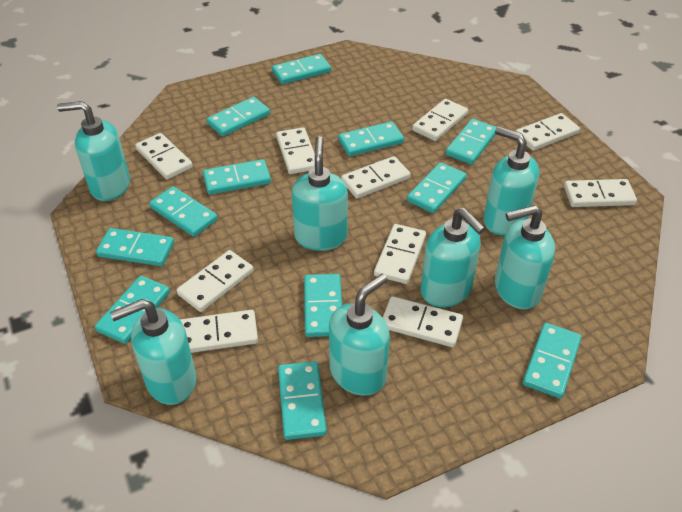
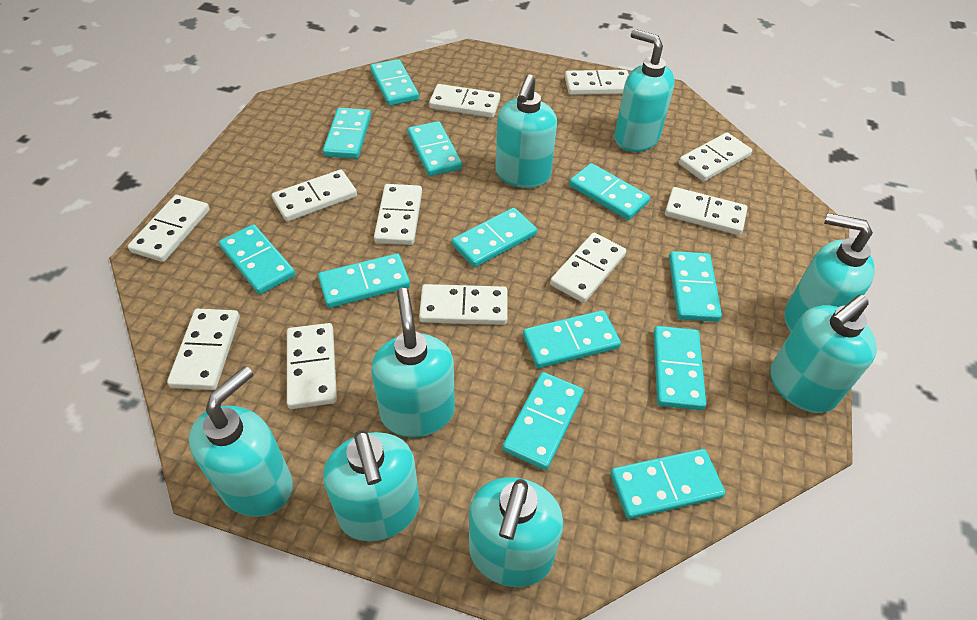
turquoise soap dispenser: 7 -> 8
white domino: 10 -> 11

